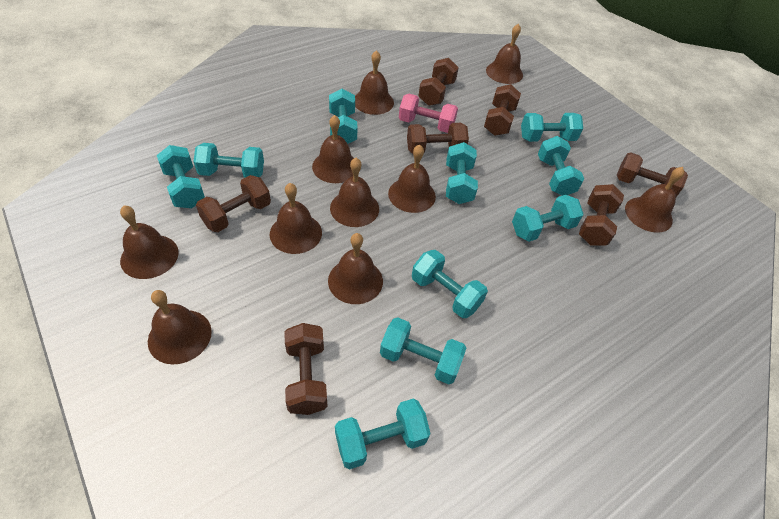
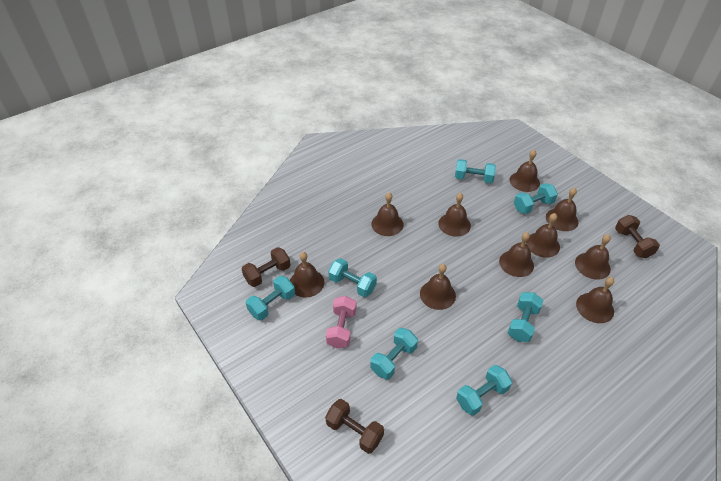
brown dumbbell: 7 -> 3
turquoise dumbbell: 10 -> 7

